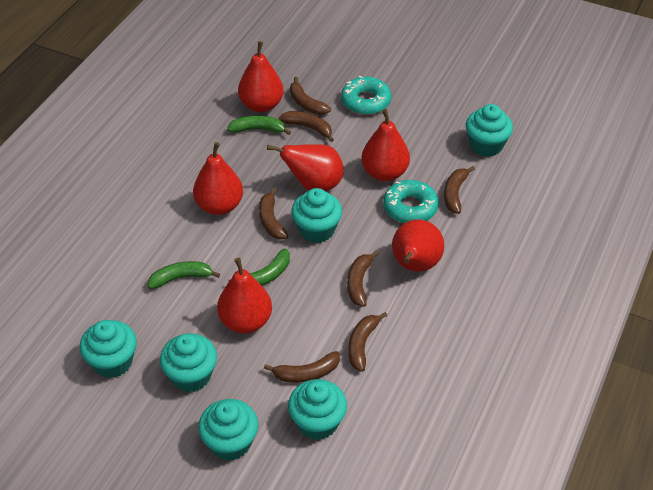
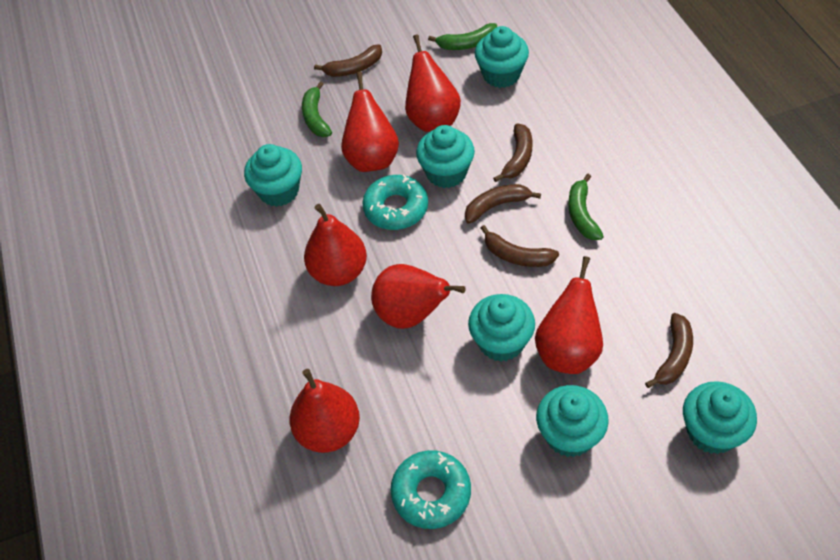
brown banana: 7 -> 5

